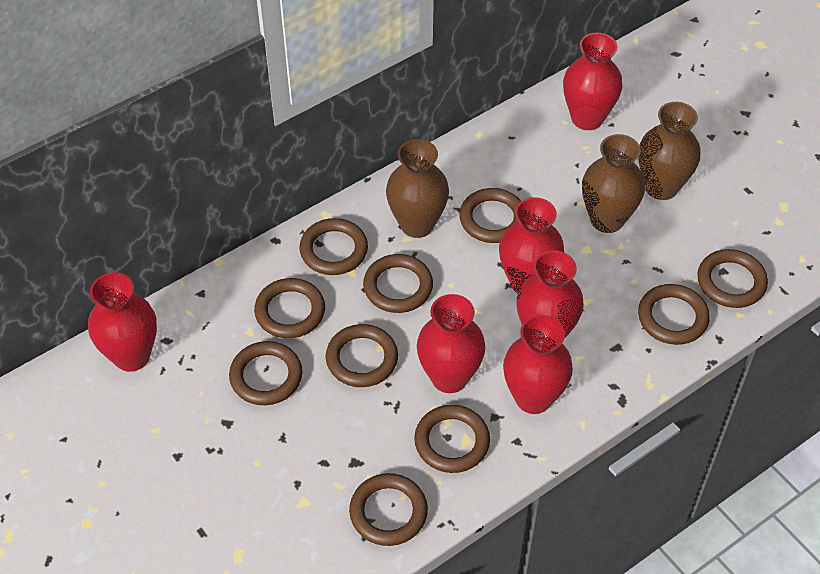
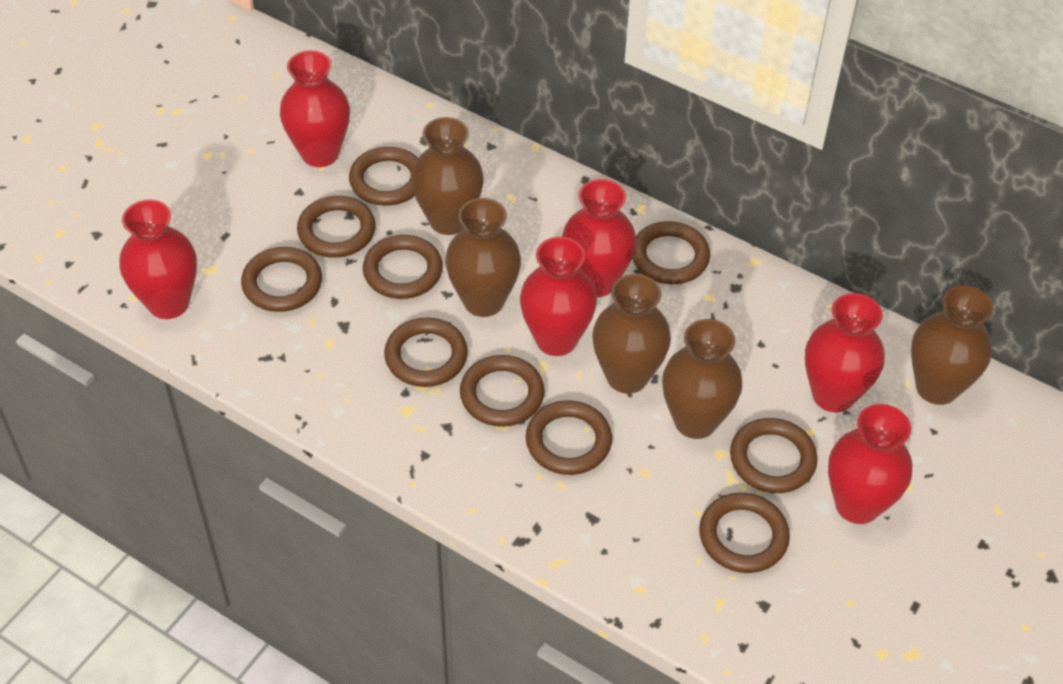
brown vase: 3 -> 5

